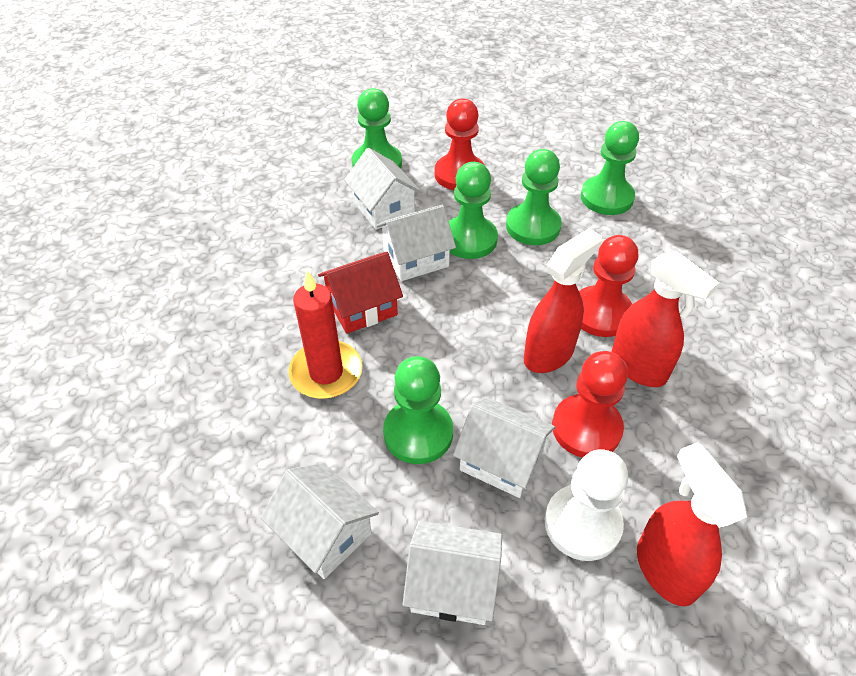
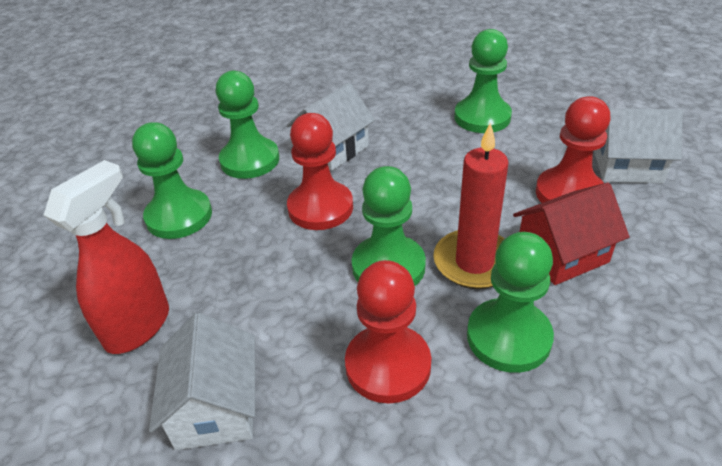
red spray bottle: 3 -> 1
white house: 5 -> 3
white pawn: 1 -> 0

